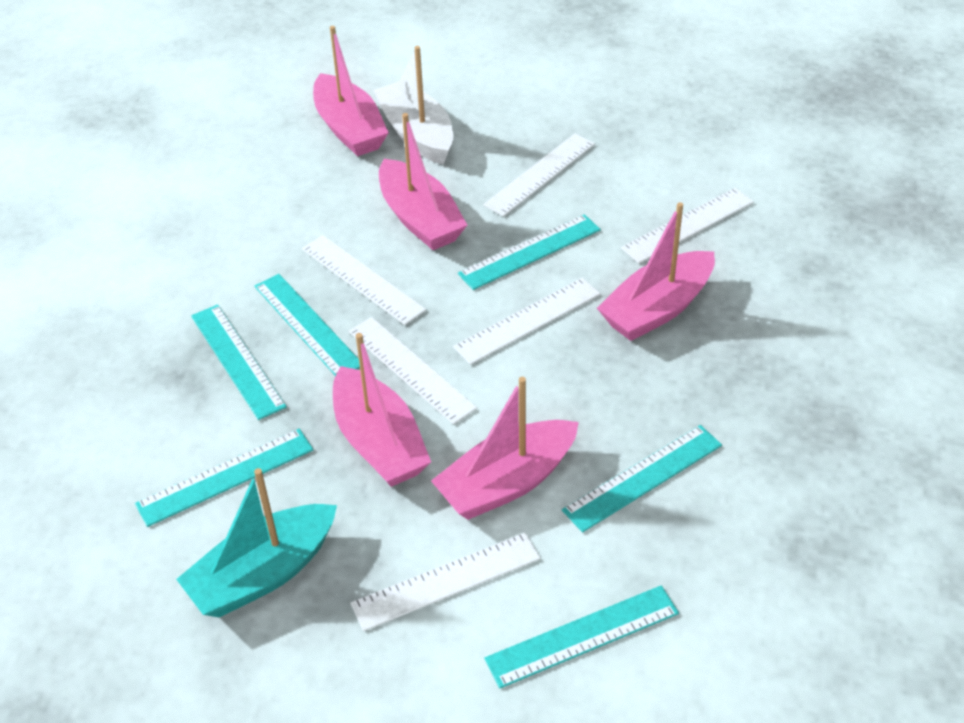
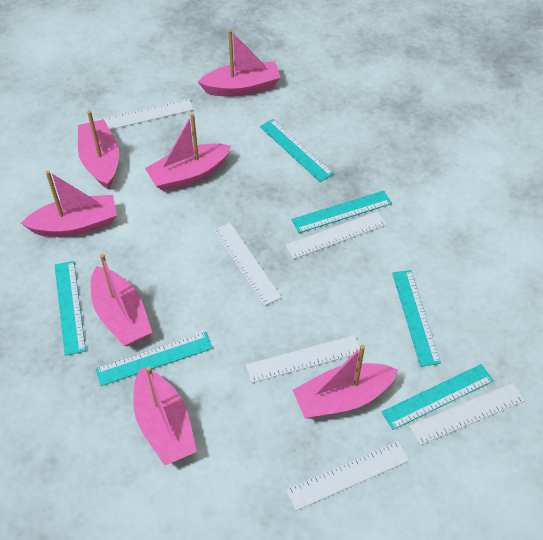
pink boat: 5 -> 7
turquoise boat: 1 -> 0
white boat: 1 -> 0

